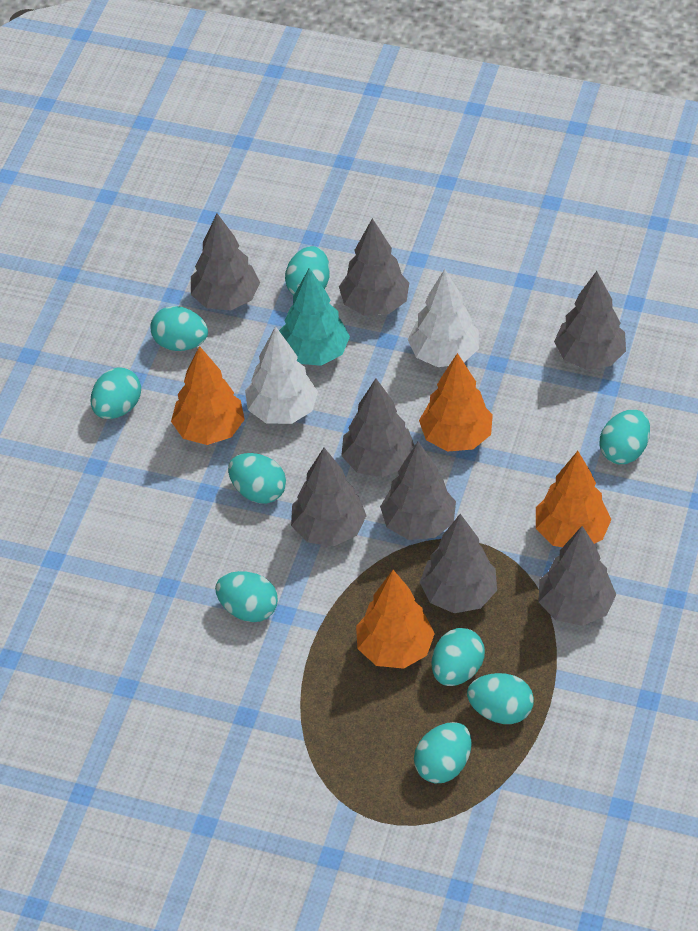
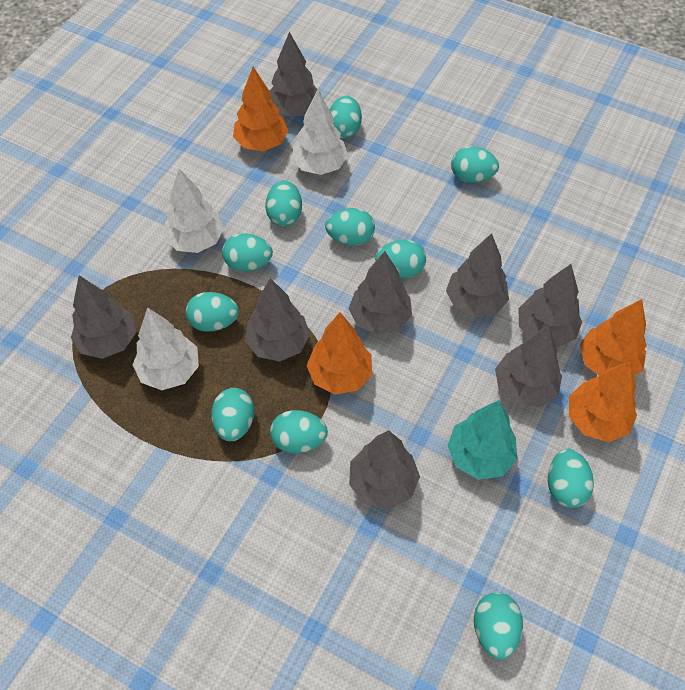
turquoise egg: 9 -> 11
white tree: 2 -> 3

